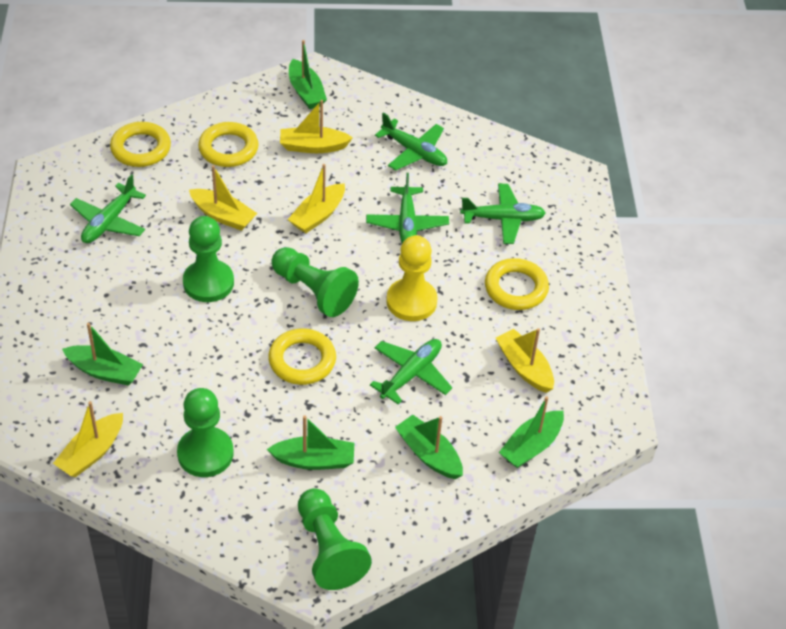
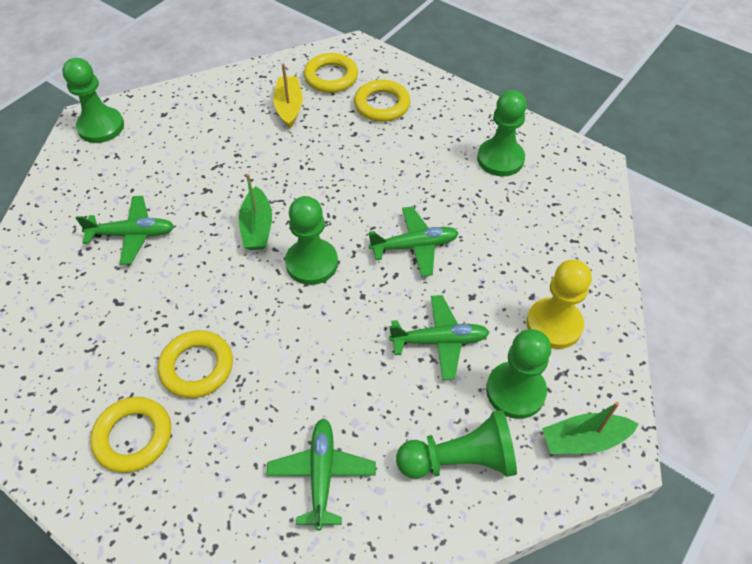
green boat: 5 -> 2
green pawn: 4 -> 5
green plane: 5 -> 4
yellow boat: 5 -> 1

